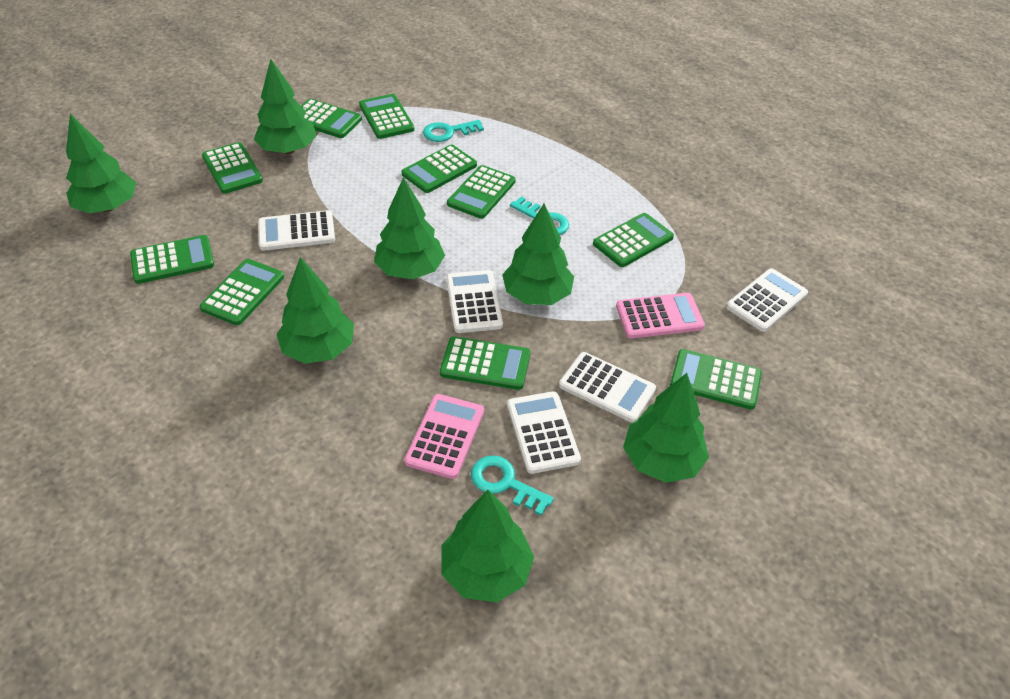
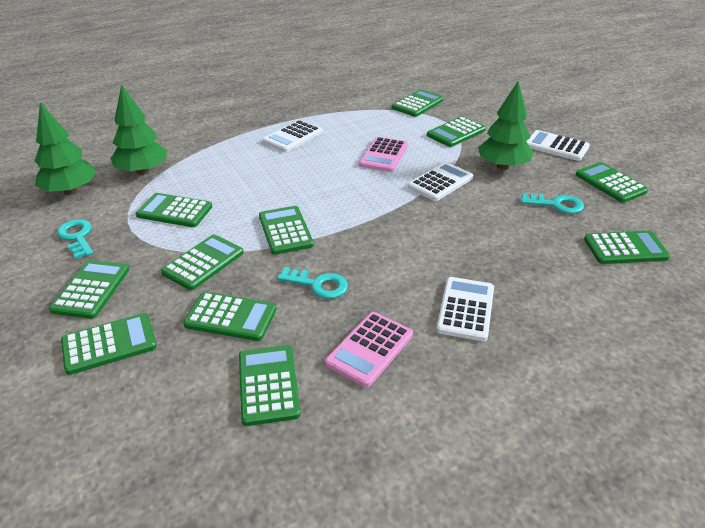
green calculator: 10 -> 11
green tree: 7 -> 3
white calculator: 5 -> 4

